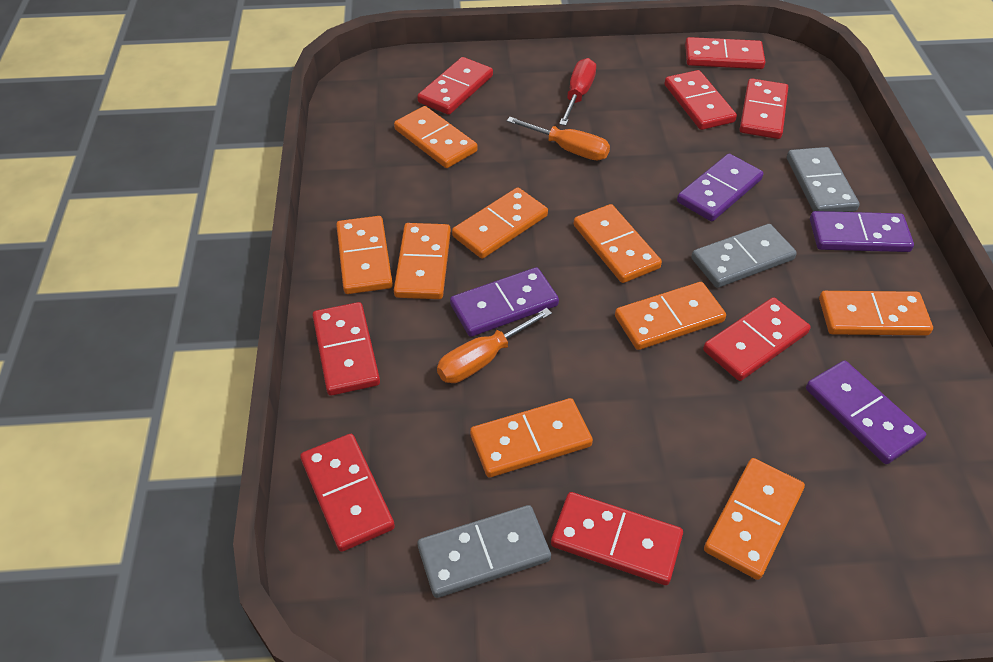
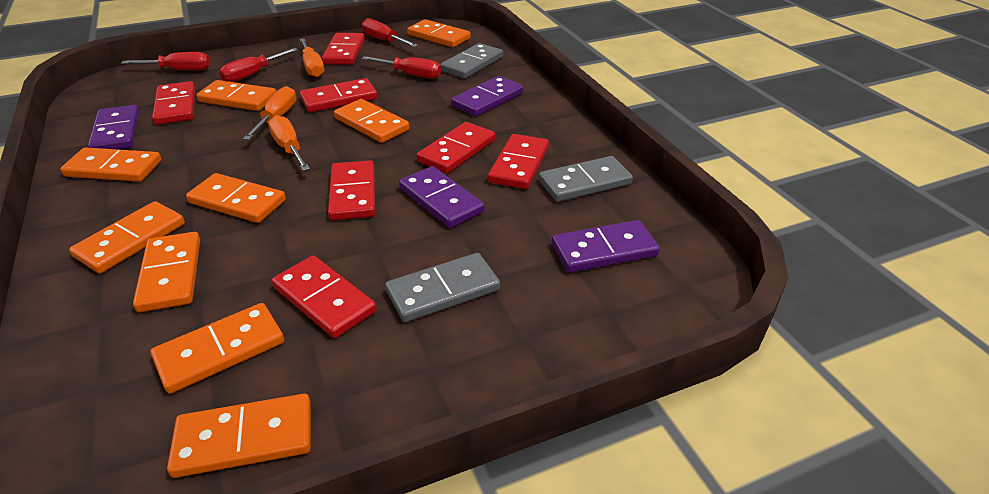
orange screwdriver: 2 -> 3
red domino: 8 -> 7
red screwdriver: 1 -> 4

